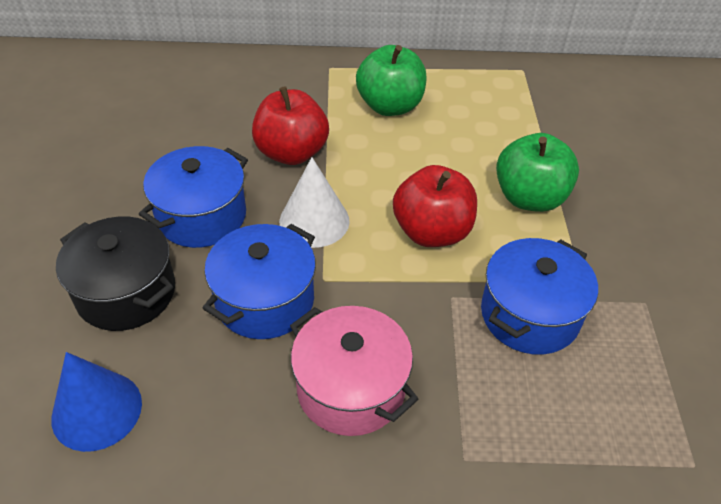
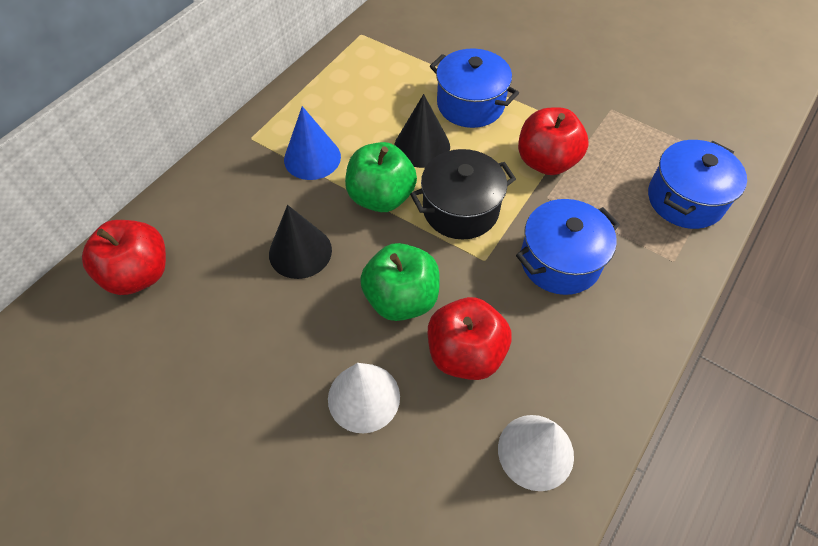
black cone: 0 -> 2
pink pot: 1 -> 0
red apple: 2 -> 3
white cone: 1 -> 2

